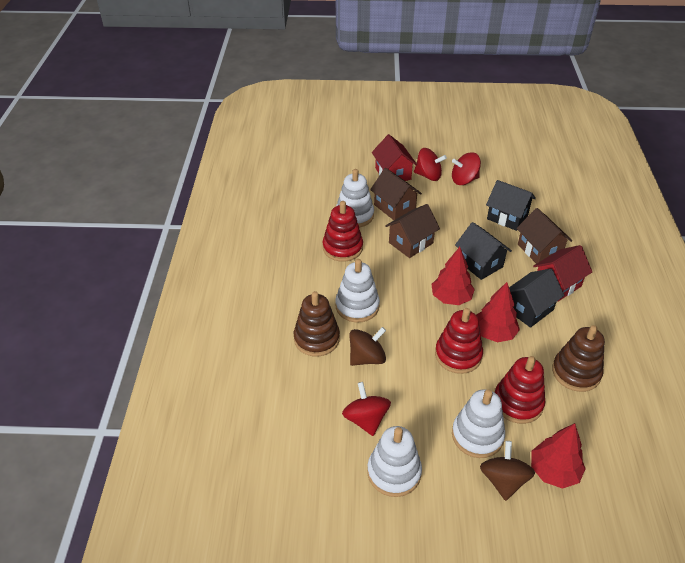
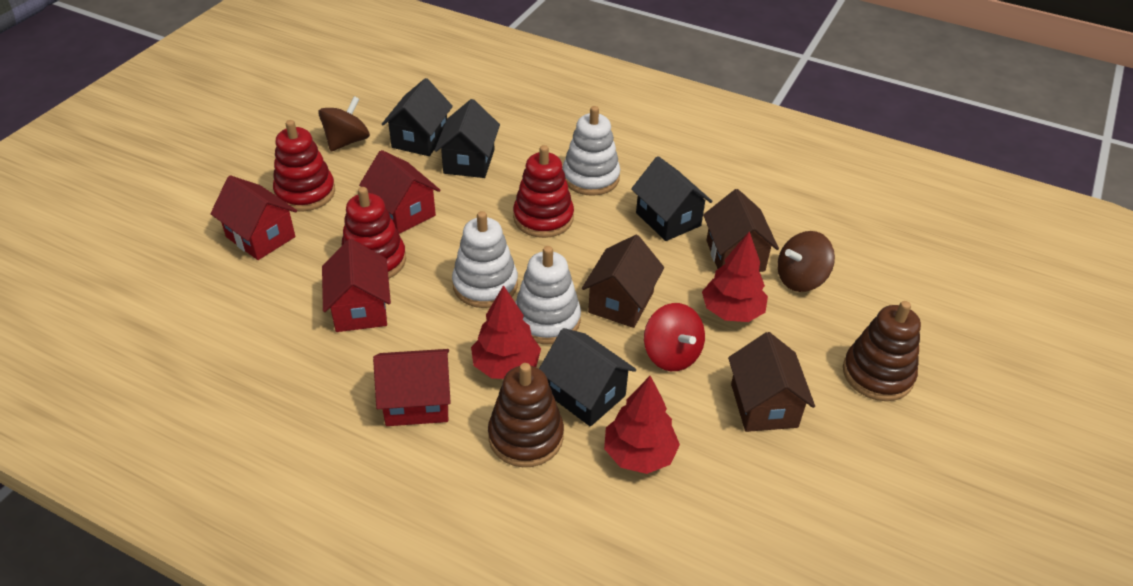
black house: 3 -> 4
red house: 2 -> 4
red spinning top: 3 -> 1
white stacking toy: 4 -> 3

